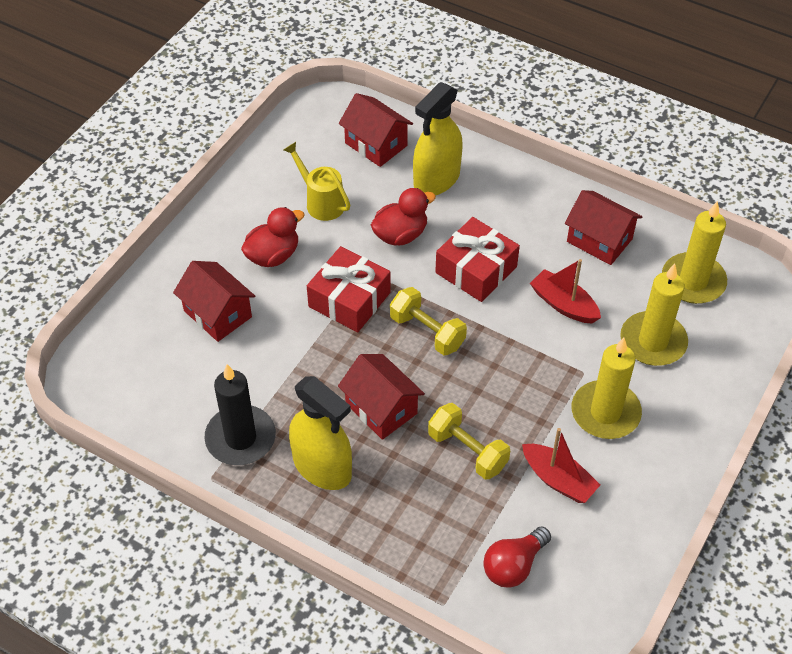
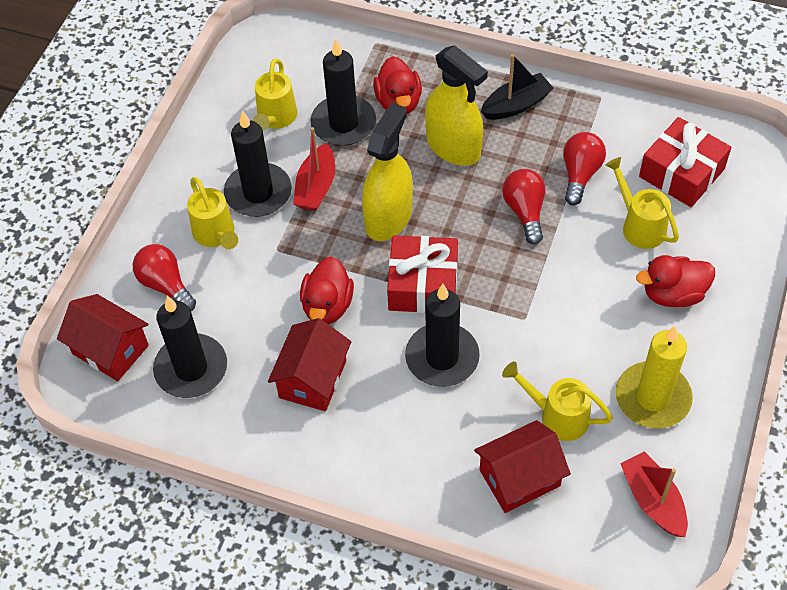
black boat: 0 -> 1
black candle: 1 -> 4
red duck: 2 -> 3
red house: 4 -> 3
red light bulb: 1 -> 3
yellow candle: 3 -> 1
yellow dumbbell: 2 -> 0
yellow watering can: 1 -> 4

